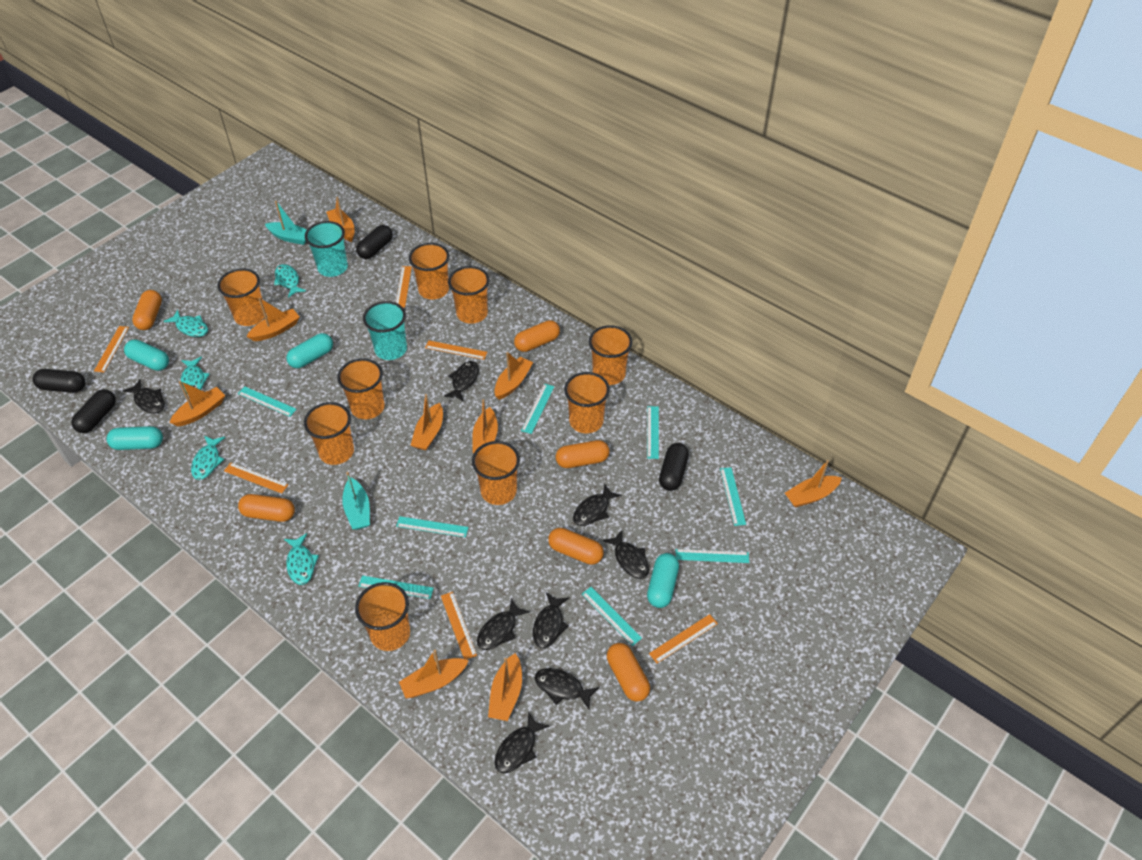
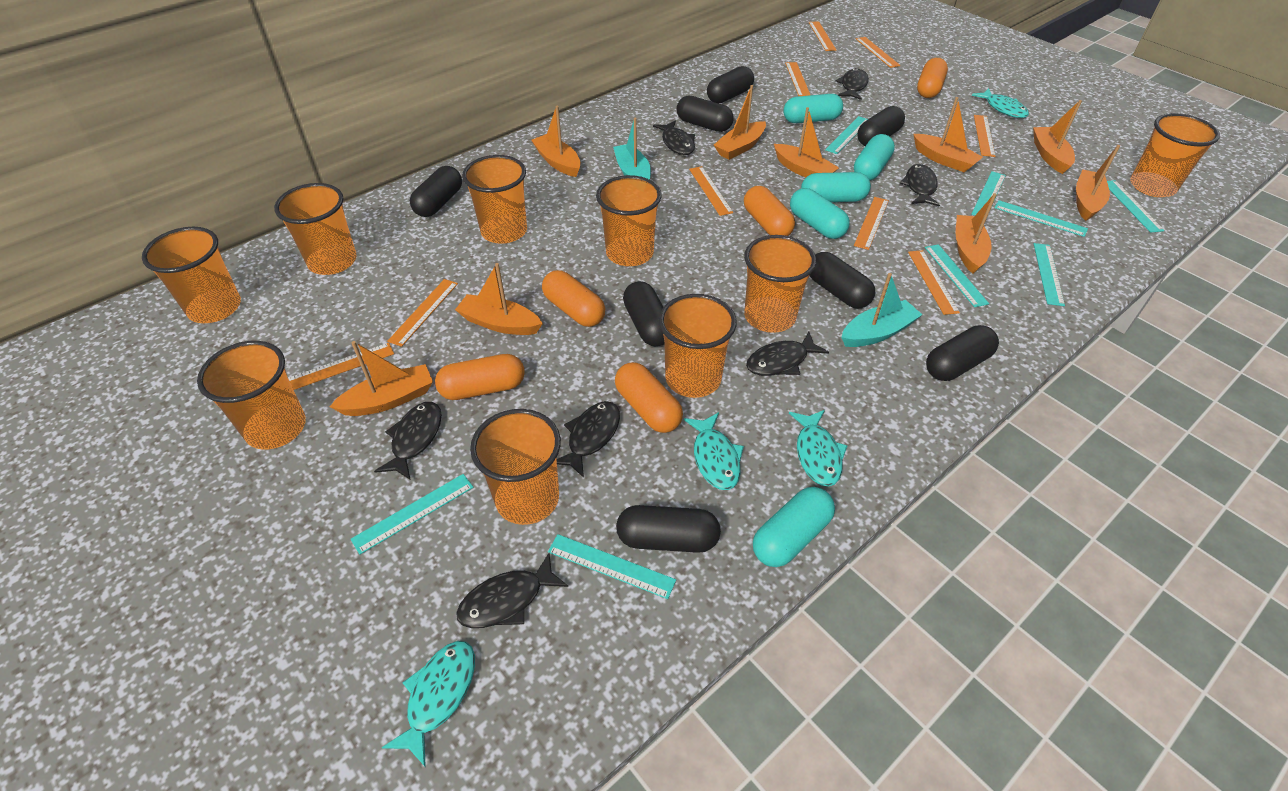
black capsule: 4 -> 8
black fish: 8 -> 7
orange capsule: 6 -> 5
orange ruler: 6 -> 9
turquoise capsule: 4 -> 5
turquoise cup: 2 -> 0
turquoise fish: 5 -> 4

